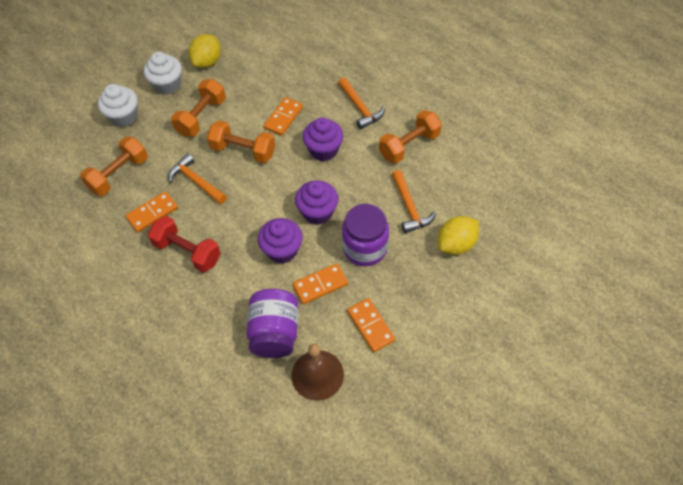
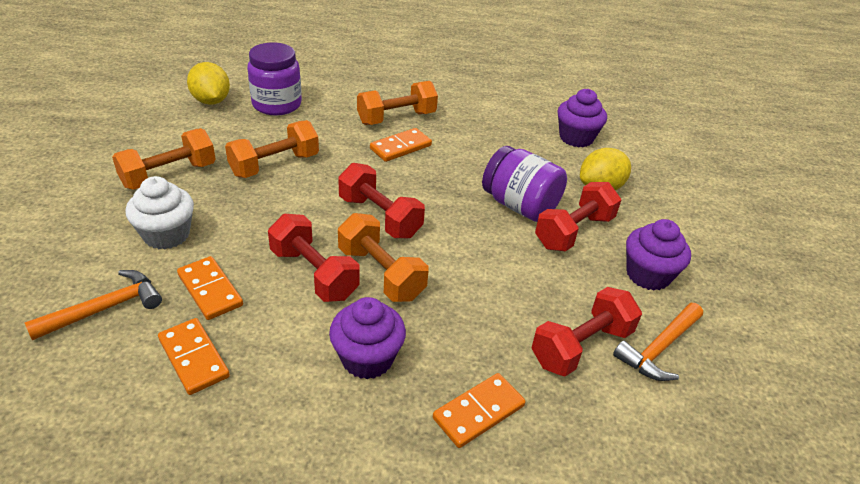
brown bell: 1 -> 0
orange hammer: 3 -> 2
red dumbbell: 1 -> 4
white cupcake: 2 -> 1

